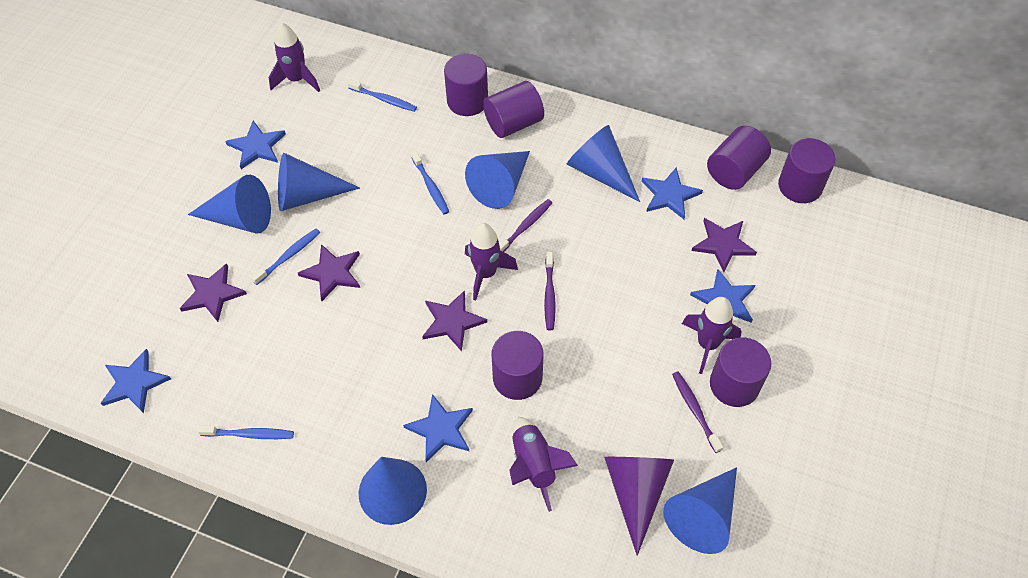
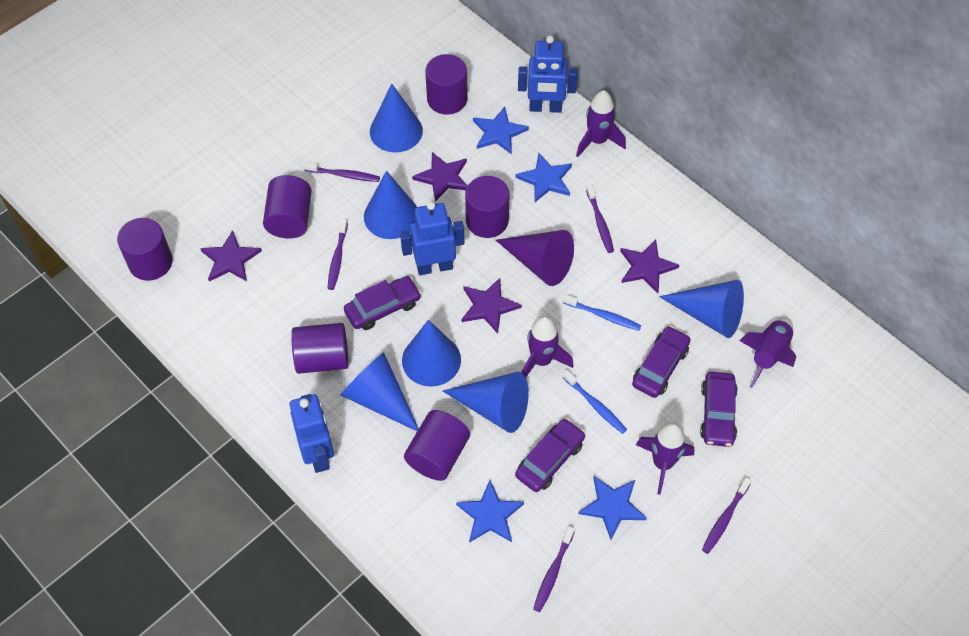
blue robot: 0 -> 3
blue star: 5 -> 4
blue toothbrush: 4 -> 2
purple car: 0 -> 4
purple toothbrush: 3 -> 5

